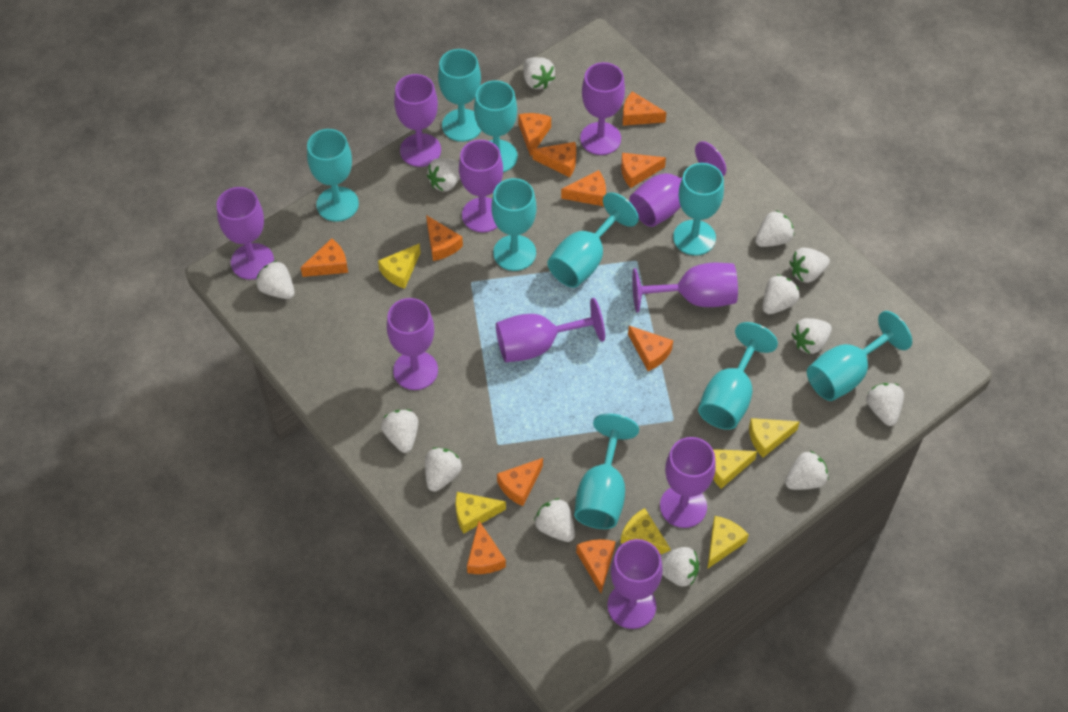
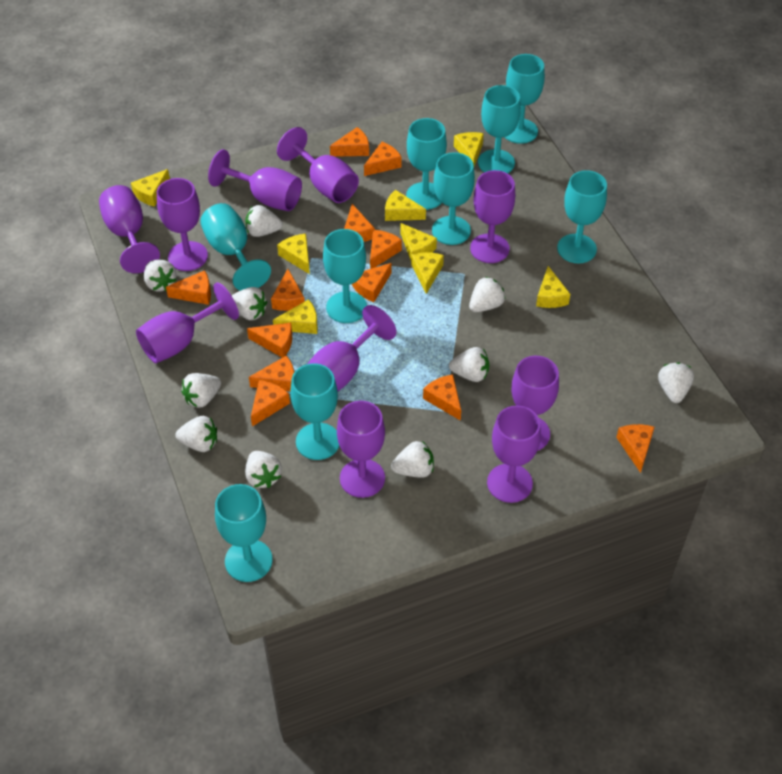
orange cheese: 11 -> 12
white strawberry: 13 -> 10
yellow cheese: 6 -> 8

